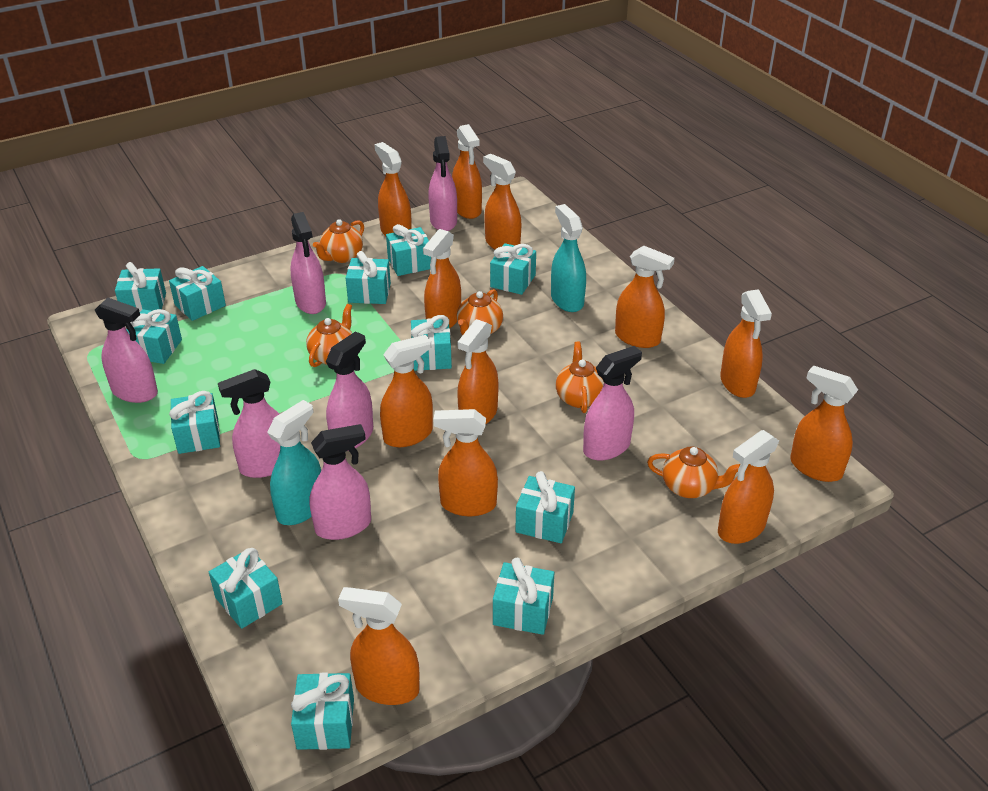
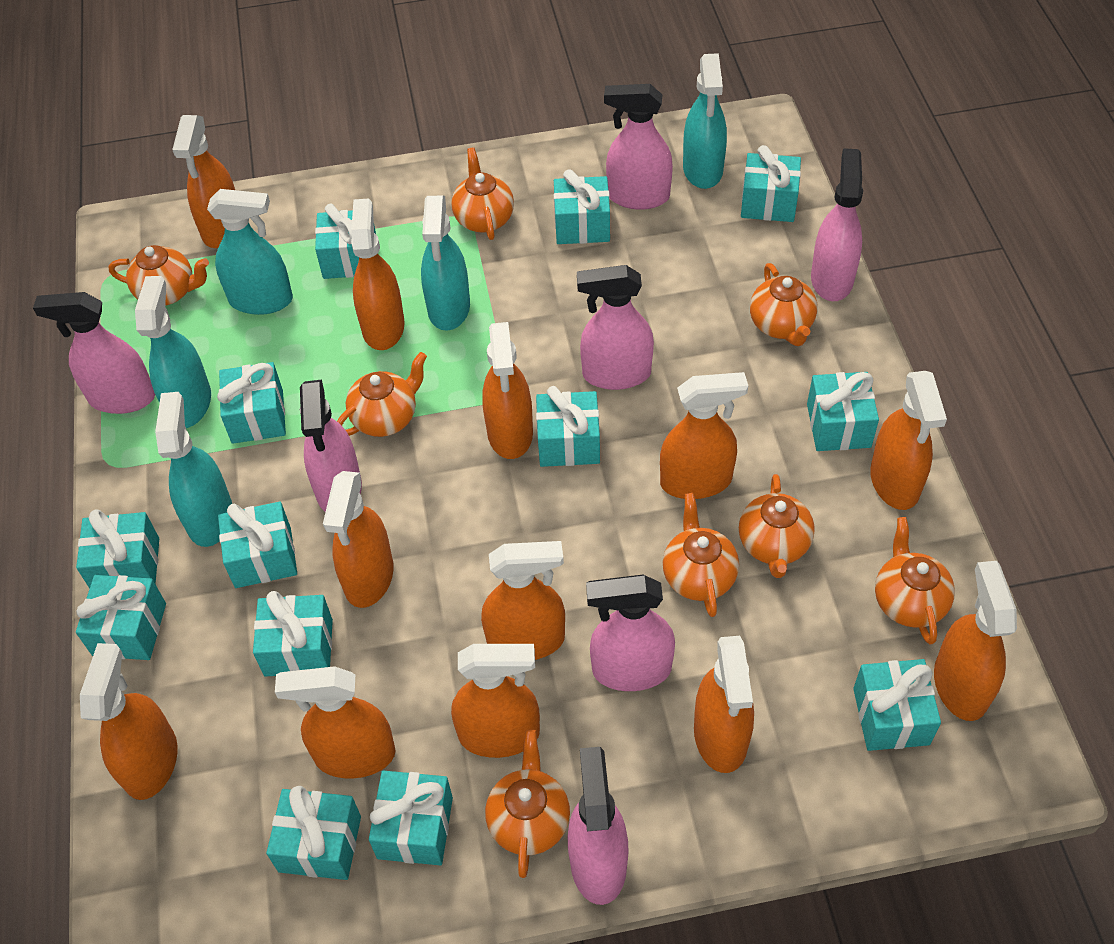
orange teapot: 5 -> 8
turquoise gift: 12 -> 13
turquoise spray bottle: 2 -> 5

